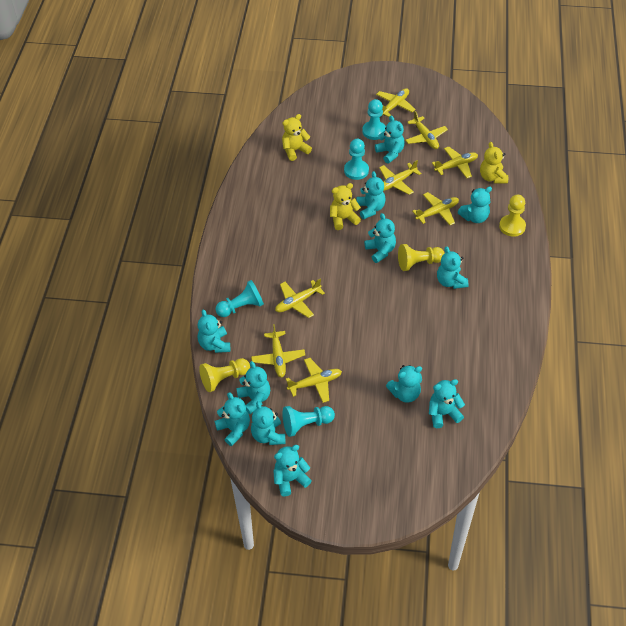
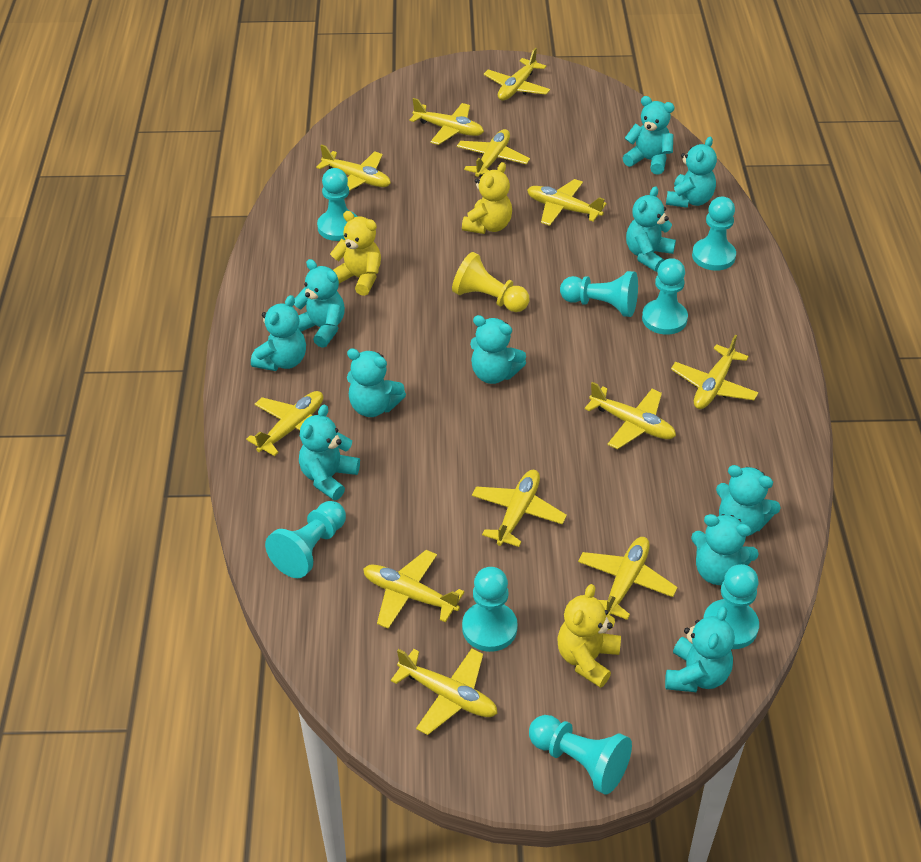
turquoise pawn: 4 -> 8
turquoise teddy bear: 12 -> 11
yellow pawn: 3 -> 1
yellow plane: 8 -> 12

